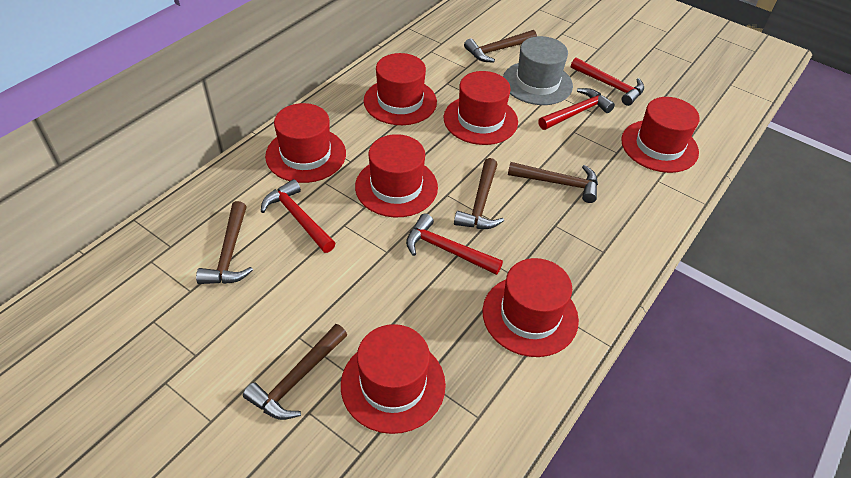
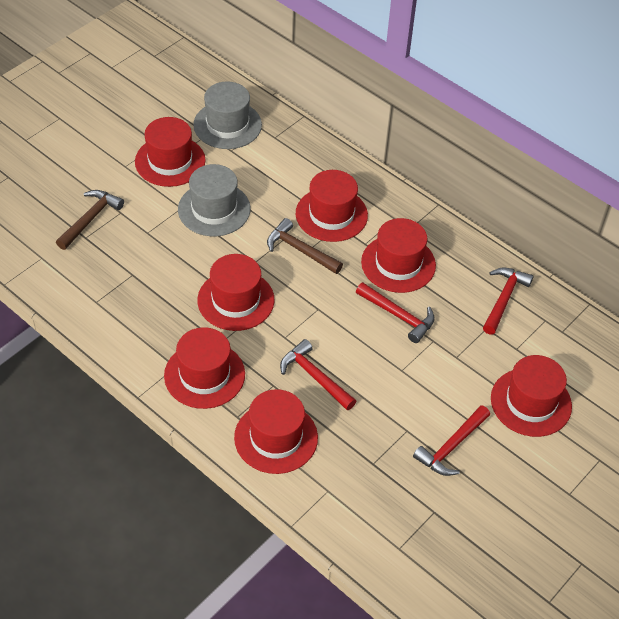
brown hammer: 5 -> 2
grey hat: 1 -> 2

